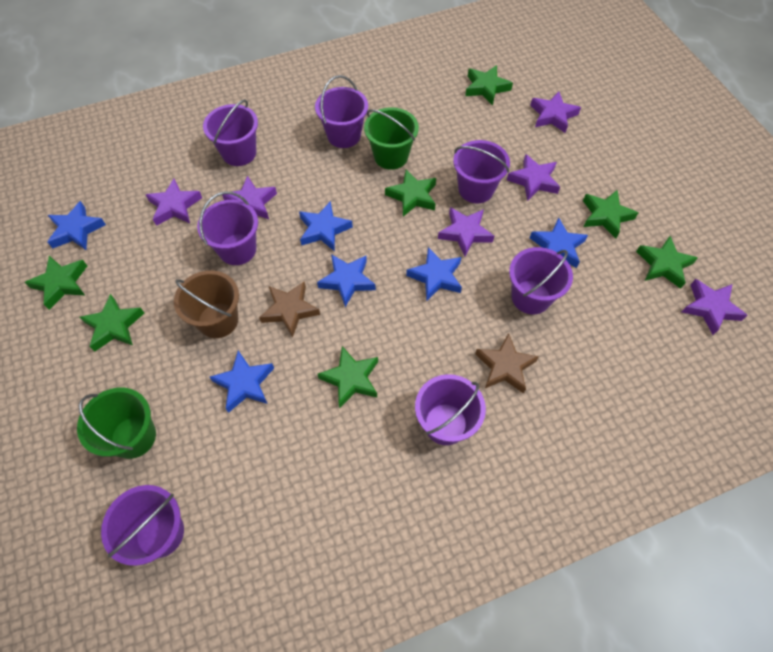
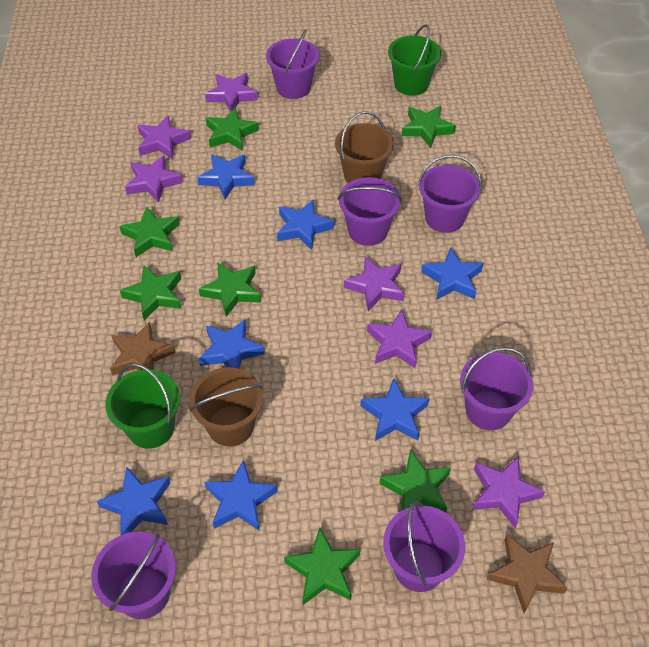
blue star: 6 -> 7
brown bucket: 1 -> 2
purple bucket: 7 -> 6

